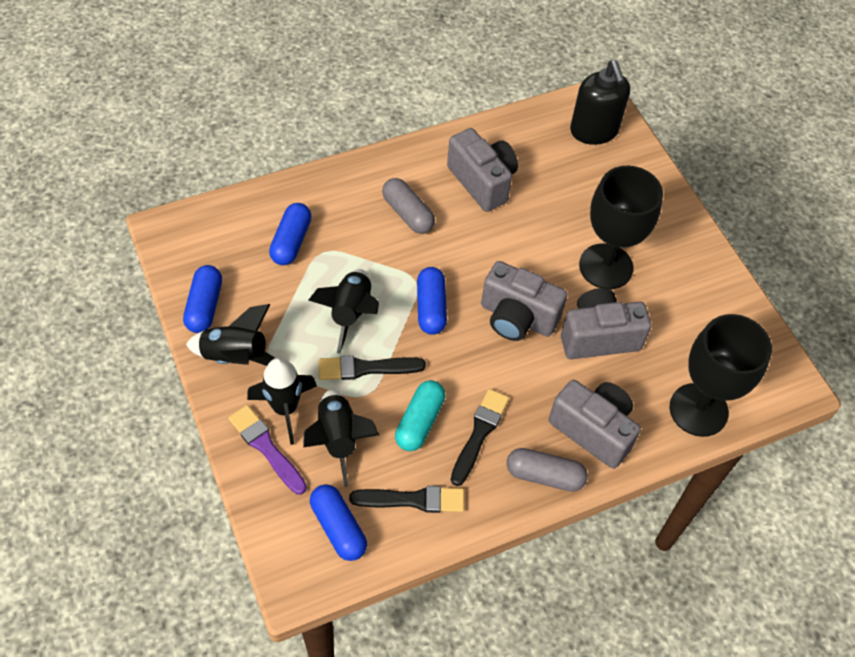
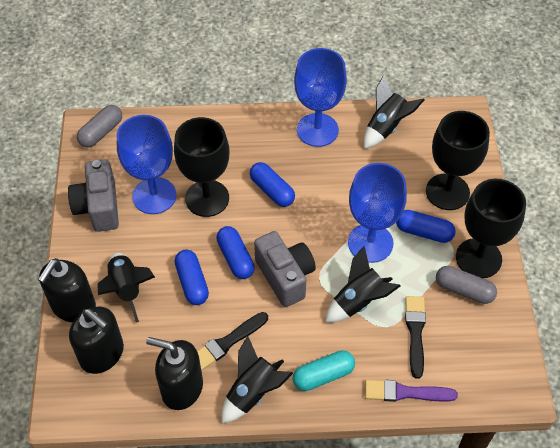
black brush: 3 -> 2
black goblet: 2 -> 3
black soap dispenser: 1 -> 3
blue goblet: 0 -> 3
grey camera: 4 -> 2

